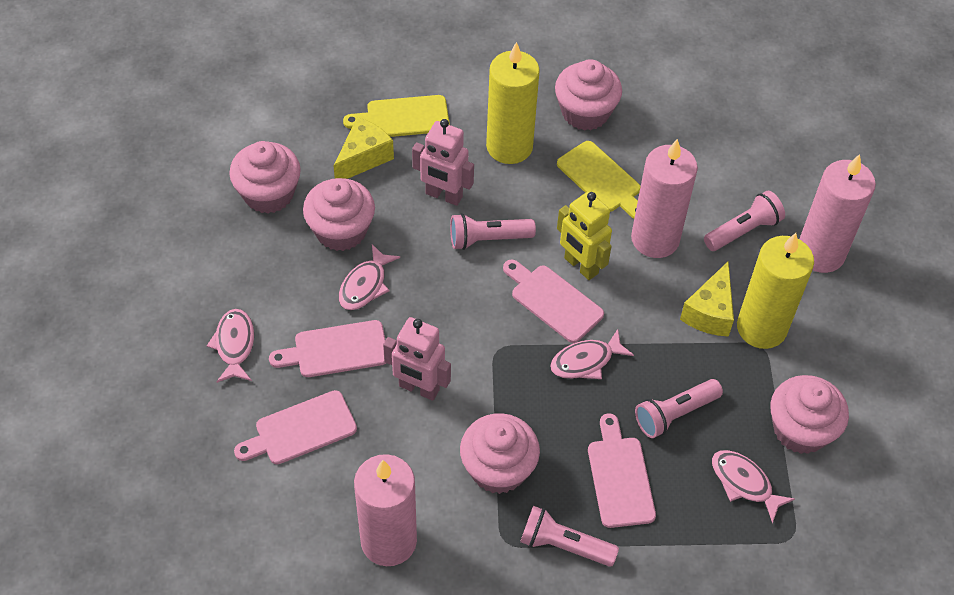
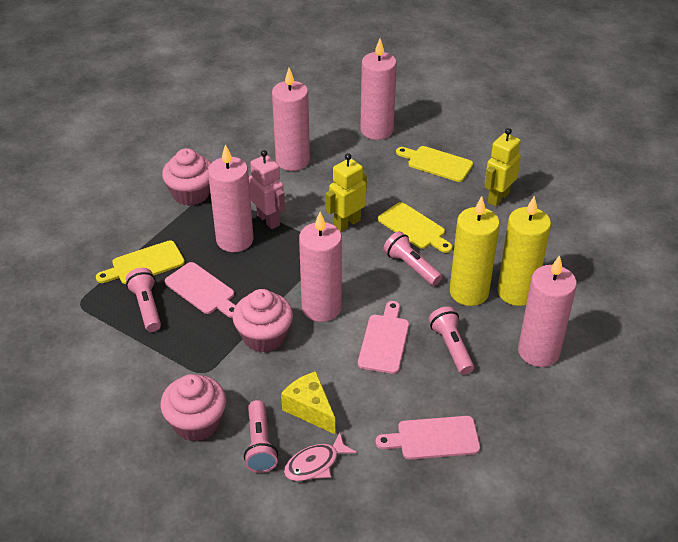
pink candle: 3 -> 5
pink cupcake: 5 -> 3
pink cutting board: 4 -> 3
pink fish: 4 -> 1
pink robot: 2 -> 1
yellow cheese: 2 -> 1
yellow cutting board: 2 -> 3
yellow robot: 1 -> 2

